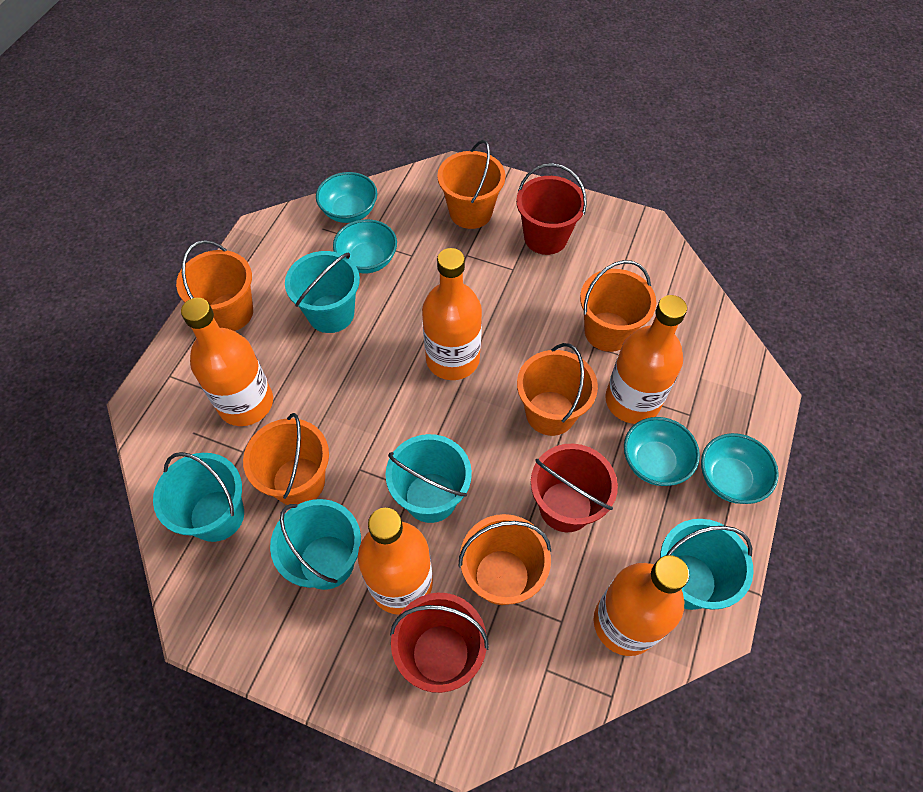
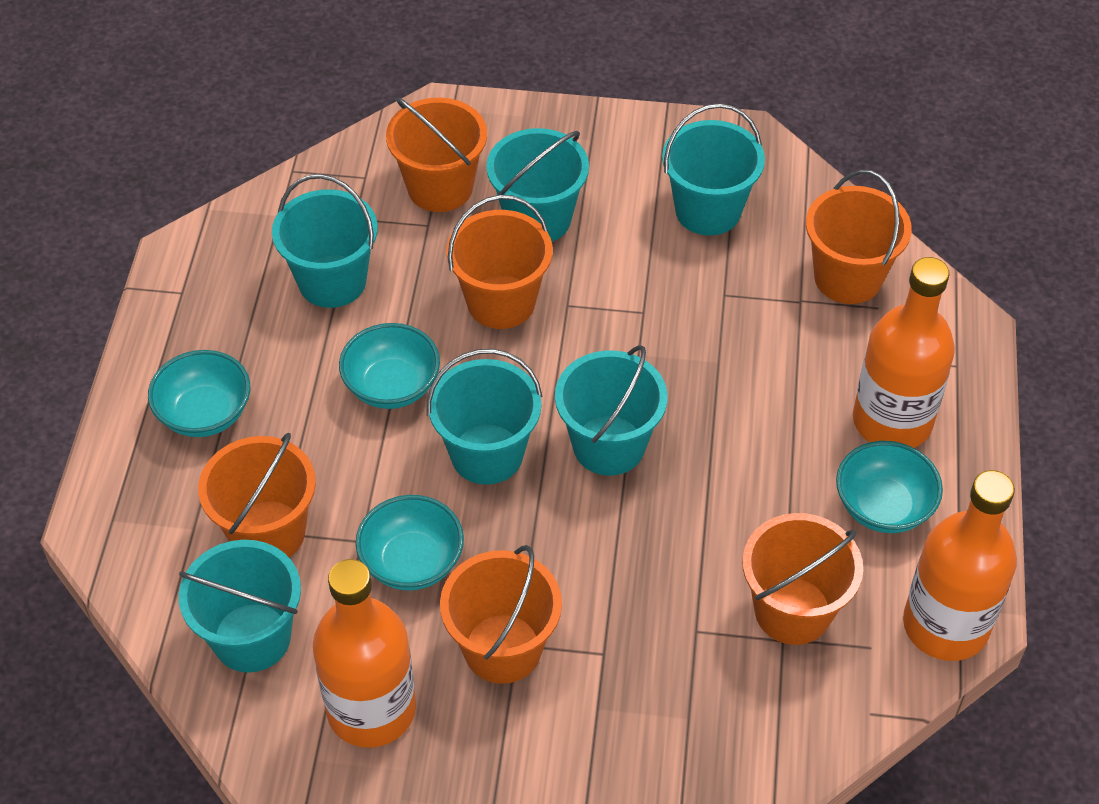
orange bottle: 5 -> 3
red bucket: 3 -> 0
turquoise bucket: 5 -> 6

